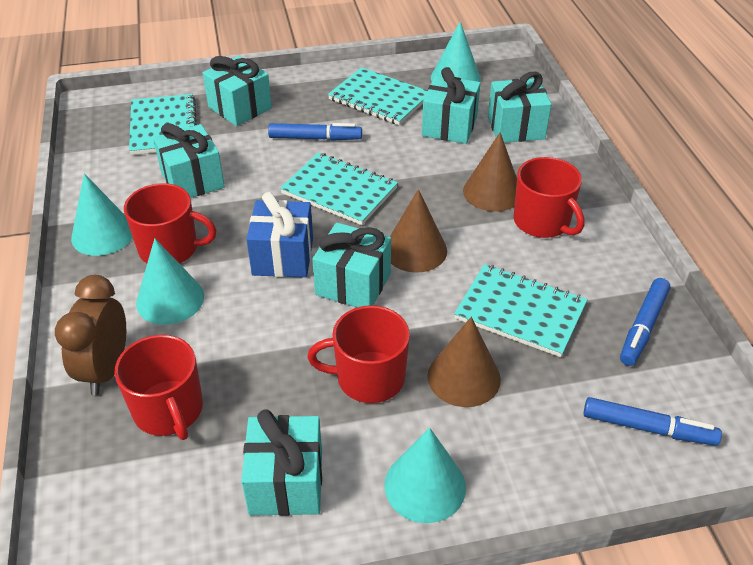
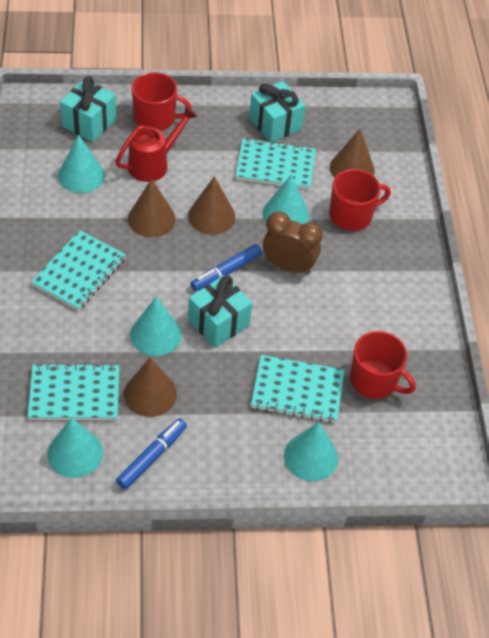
blue gift: 1 -> 0
blue marker: 3 -> 2
brown cone: 3 -> 4
red mug: 4 -> 3
red watering can: 0 -> 1
turquoise cone: 4 -> 5
turquoise gift: 6 -> 3

